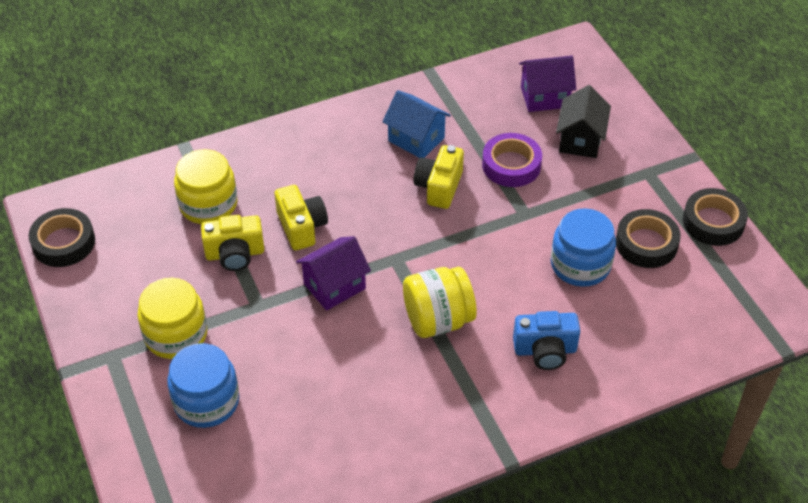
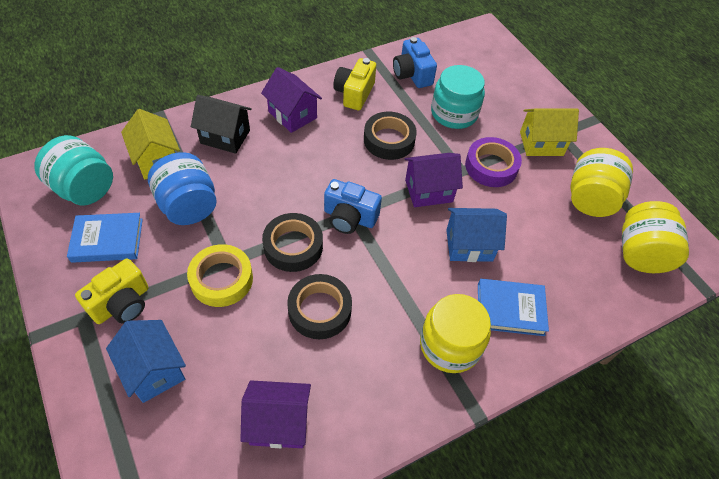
blue book: 0 -> 2
blue camera: 1 -> 2
blue house: 1 -> 2
blue jar: 2 -> 1
purple house: 2 -> 3
turquoise jar: 0 -> 2
yellow camera: 3 -> 2
yellow house: 0 -> 2
yellow tape: 0 -> 1

